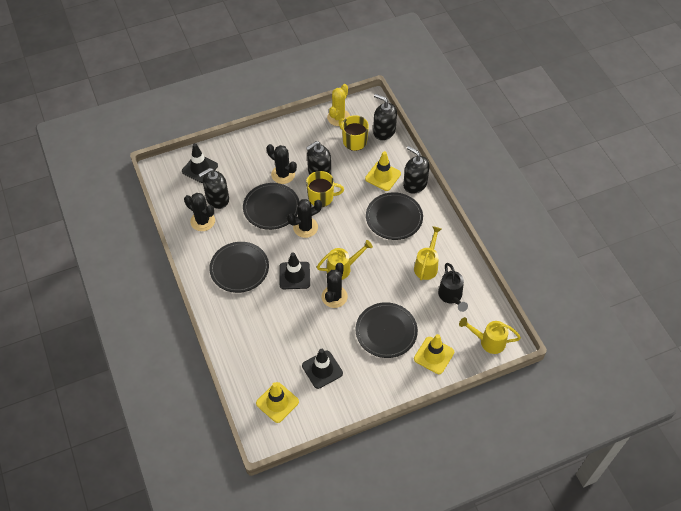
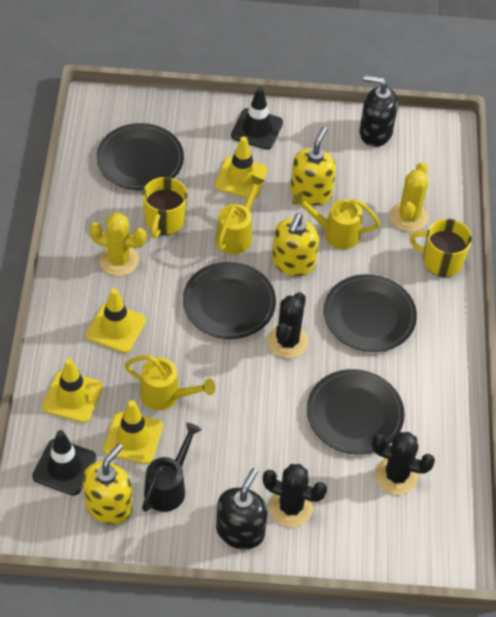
black cactus: 4 -> 3
black soap dispenser: 4 -> 2
black traffic cone: 3 -> 2
yellow cactus: 1 -> 2
yellow soap dispenser: 0 -> 3
yellow traffic cone: 3 -> 4

